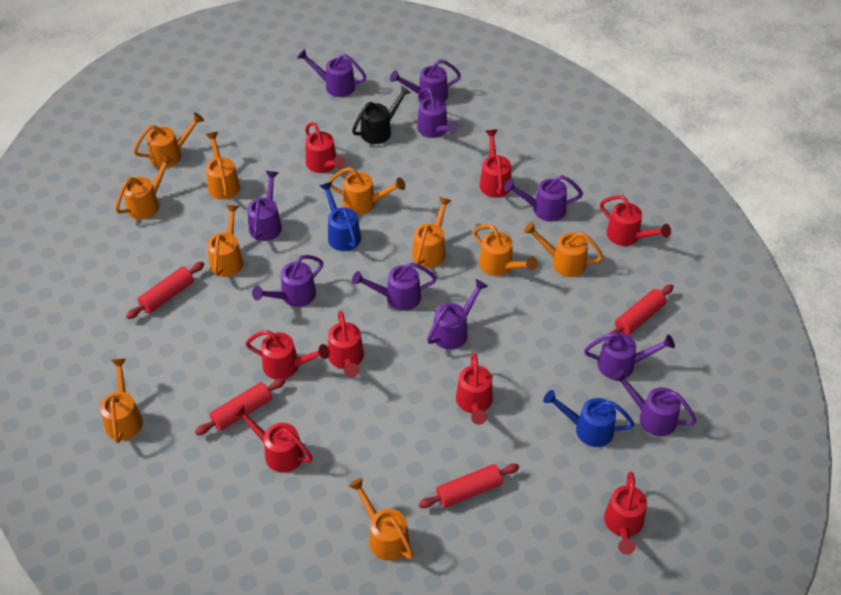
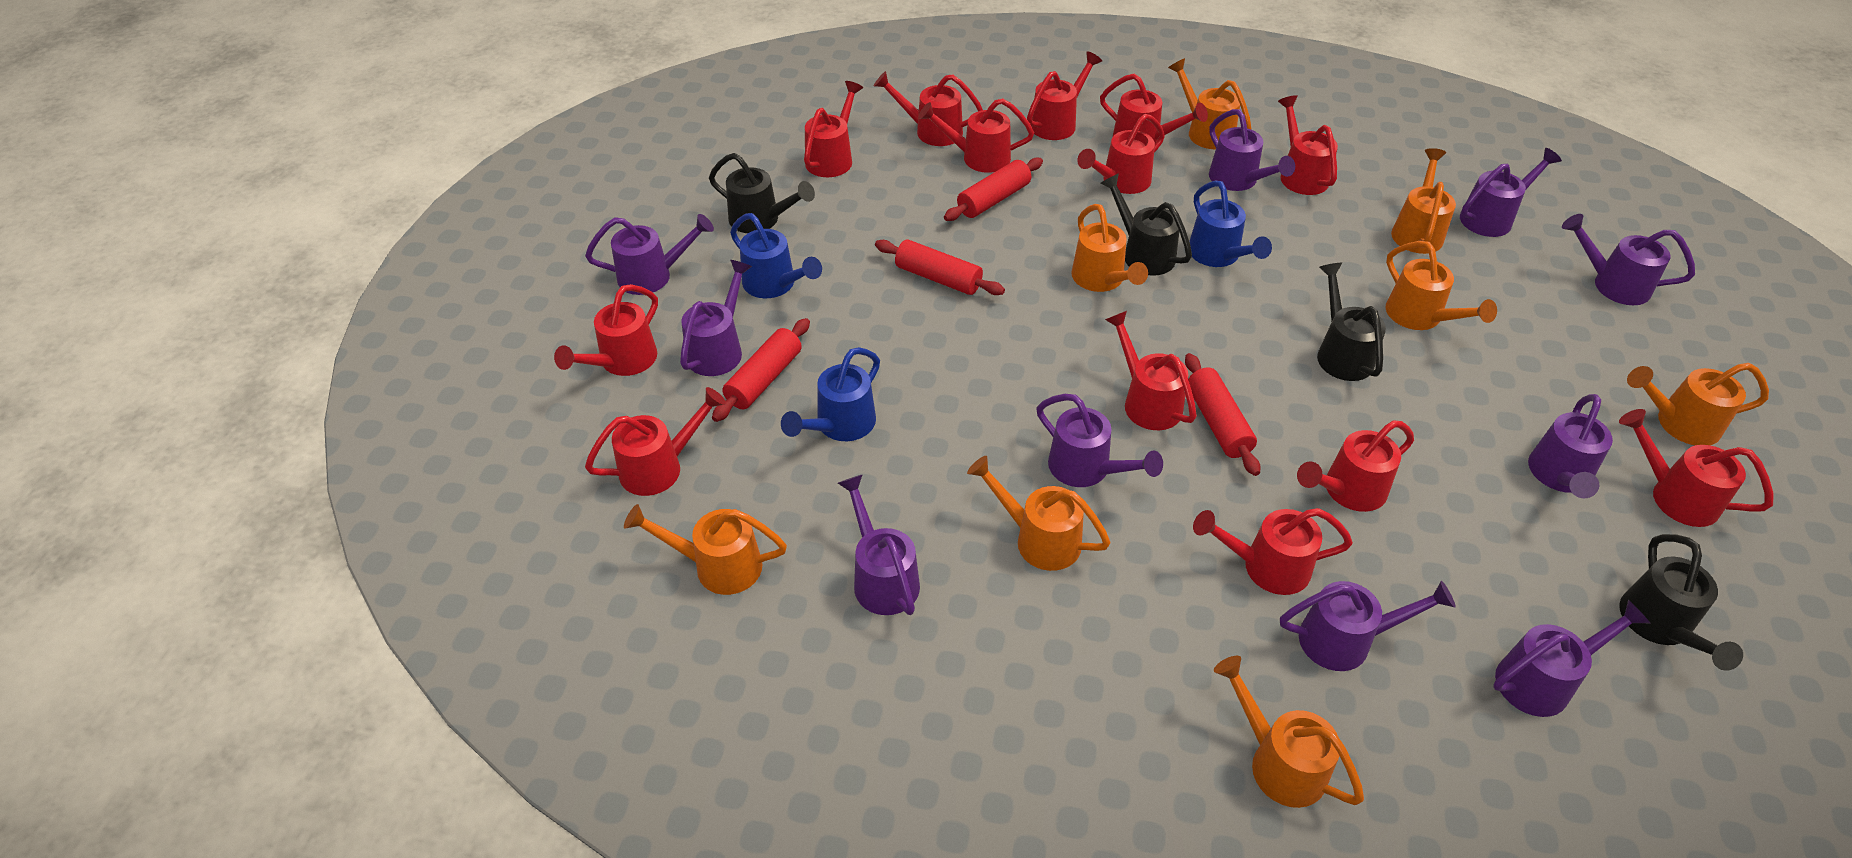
black watering can: 1 -> 4
blue watering can: 2 -> 3
orange watering can: 10 -> 8
red watering can: 8 -> 13

